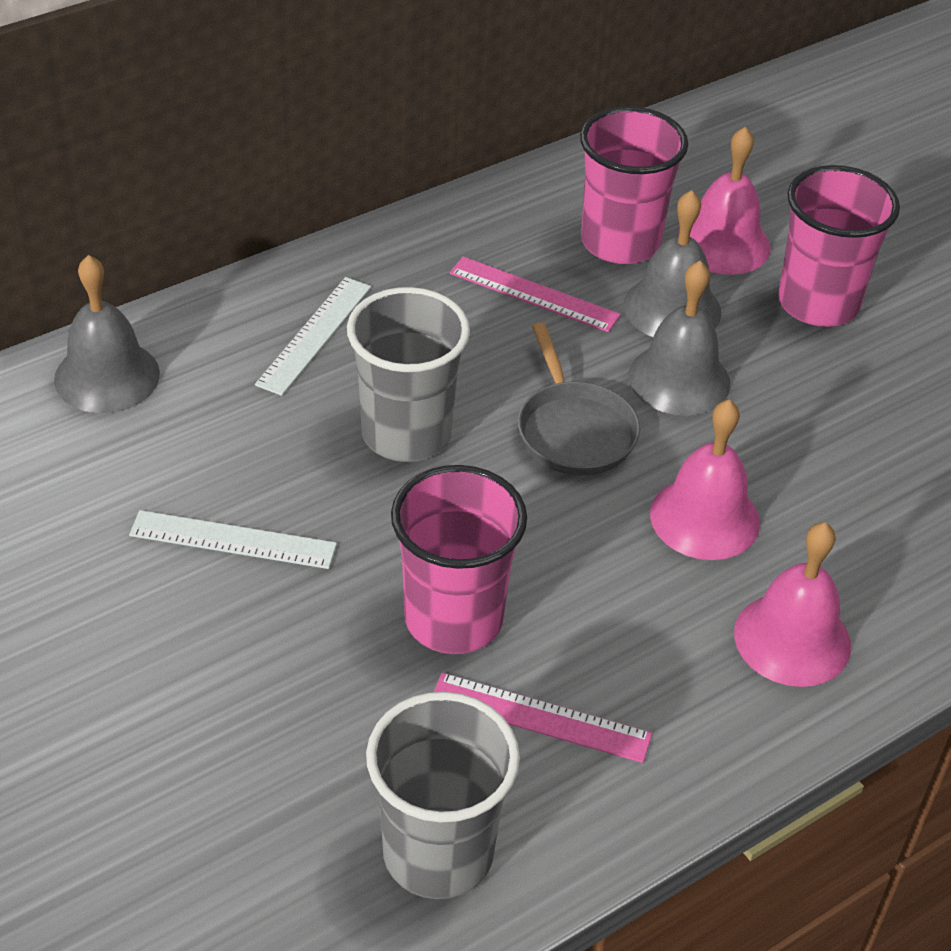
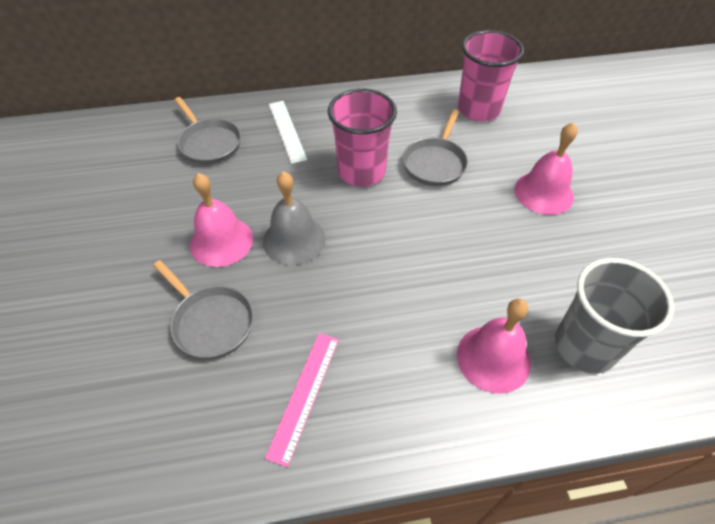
grey bell: 3 -> 1
grey cup: 2 -> 1
grey pan: 1 -> 3
pink cup: 3 -> 2
pink ruler: 2 -> 1
white ruler: 2 -> 1

